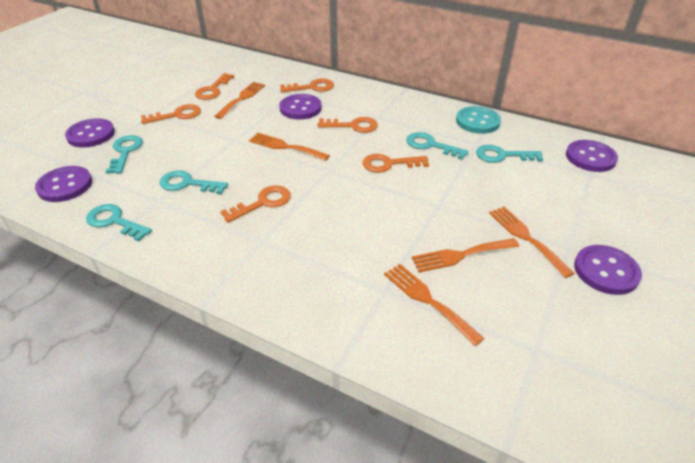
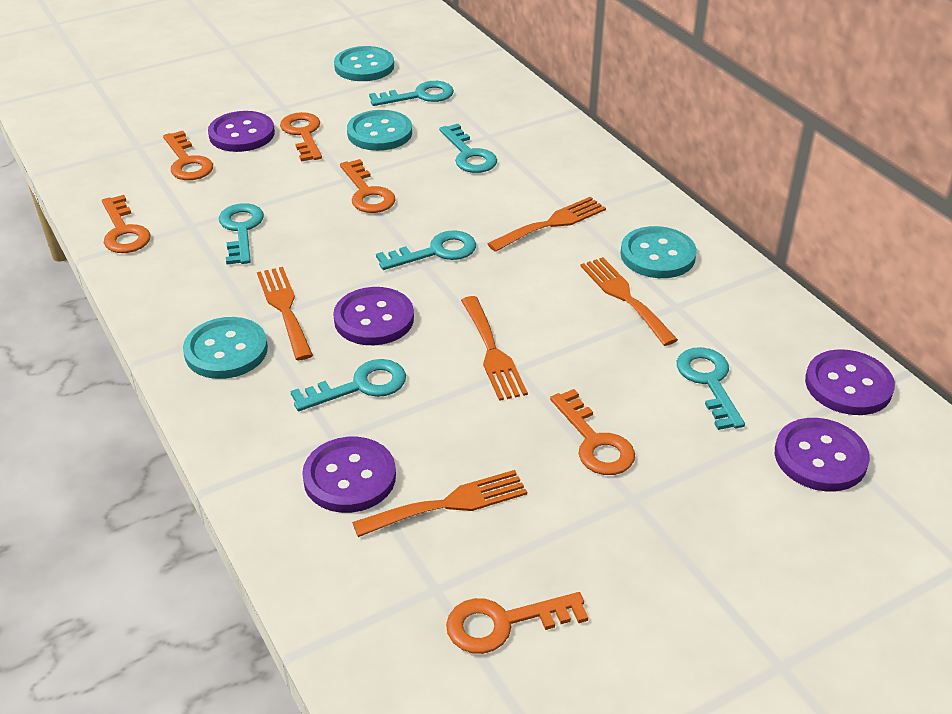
turquoise button: 1 -> 4
turquoise key: 5 -> 6

